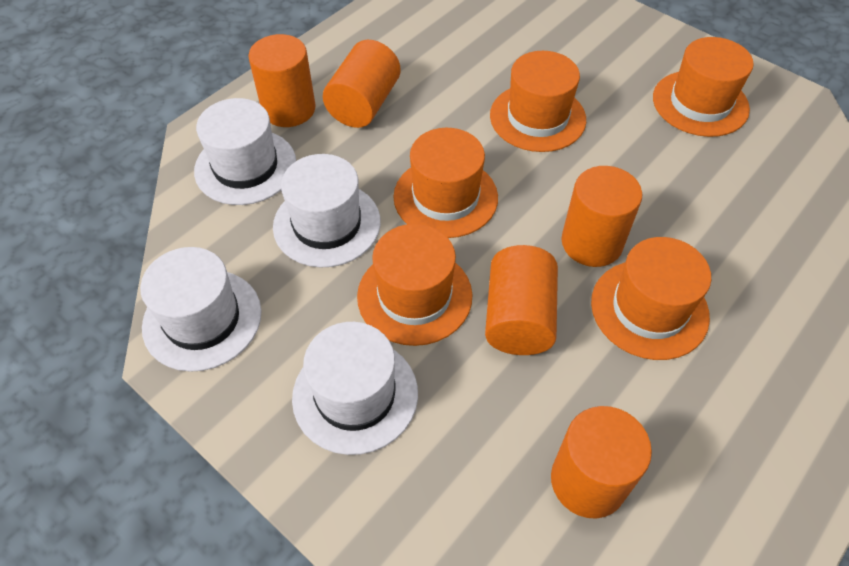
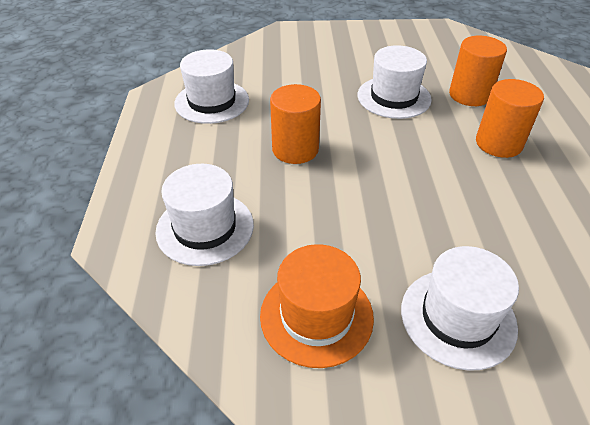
orange cylinder: 5 -> 3
orange hat: 5 -> 1

